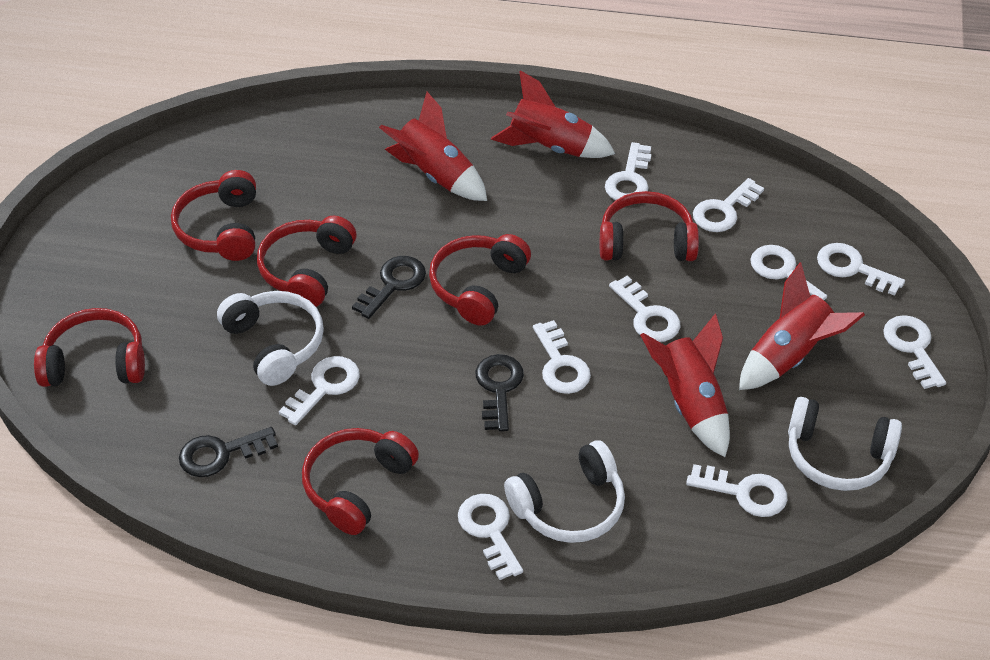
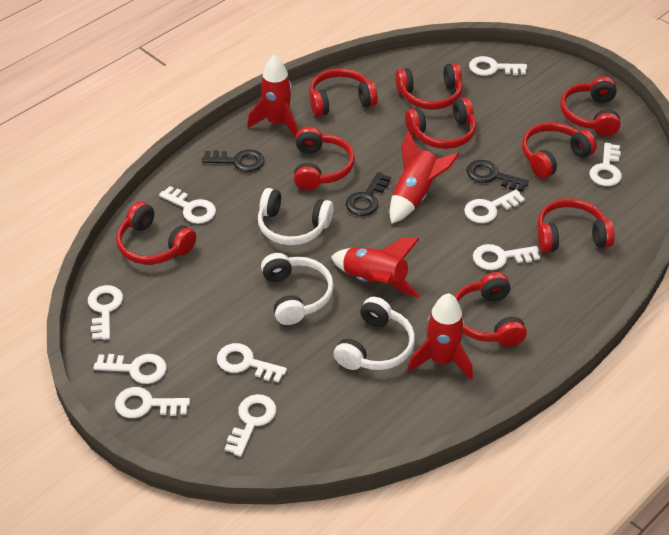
red headphones: 6 -> 9

